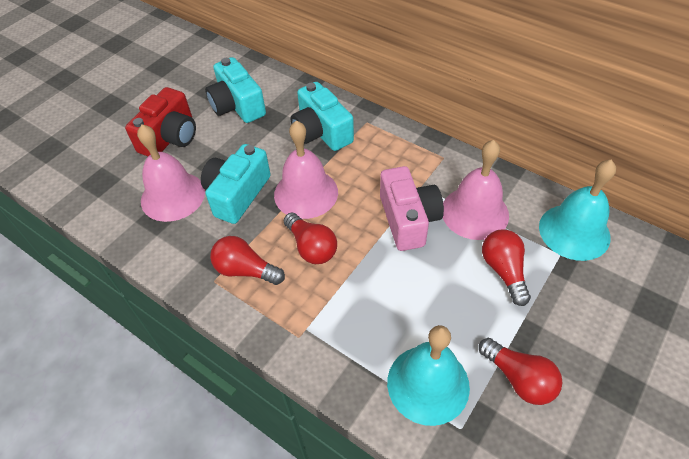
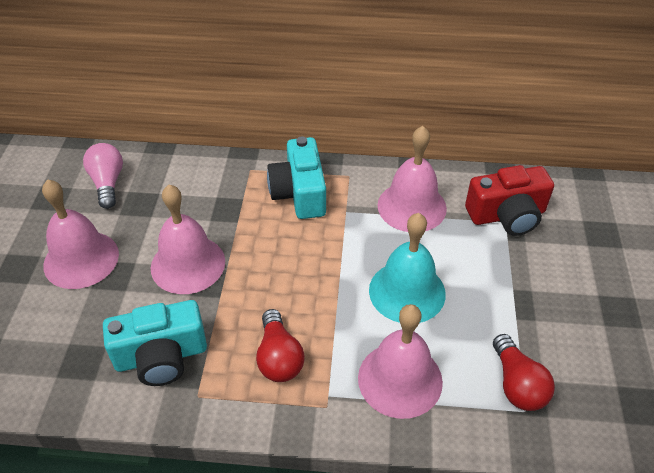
pink bell: 3 -> 4
pink camera: 1 -> 0
pink light bulb: 0 -> 1
red light bulb: 4 -> 2
turquoise bell: 2 -> 1
turquoise camera: 3 -> 2

